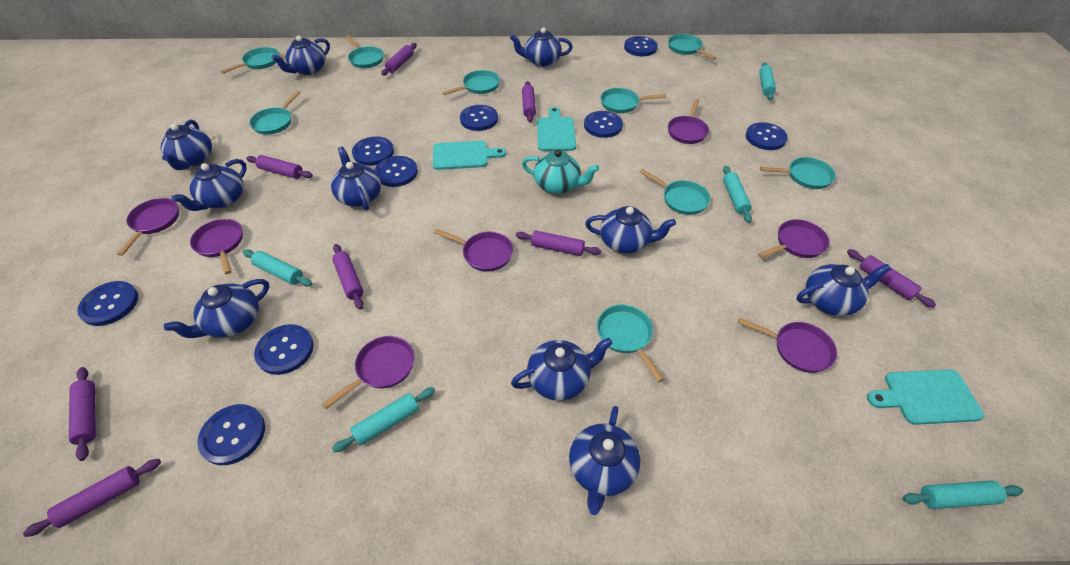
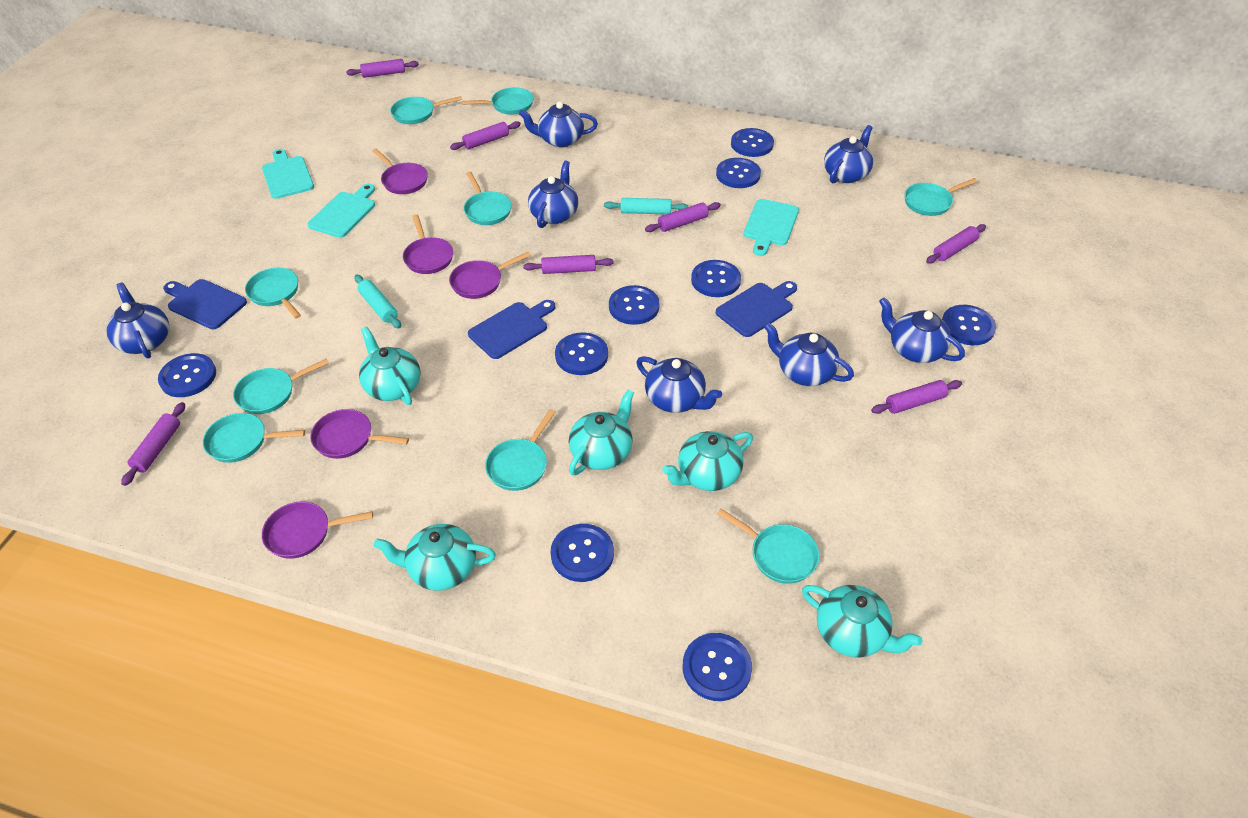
blue cutting board: 0 -> 3
blue teapot: 10 -> 7
purple pan: 7 -> 5
purple rolling pin: 8 -> 7
turquoise rolling pin: 5 -> 2
turquoise teapot: 1 -> 5

